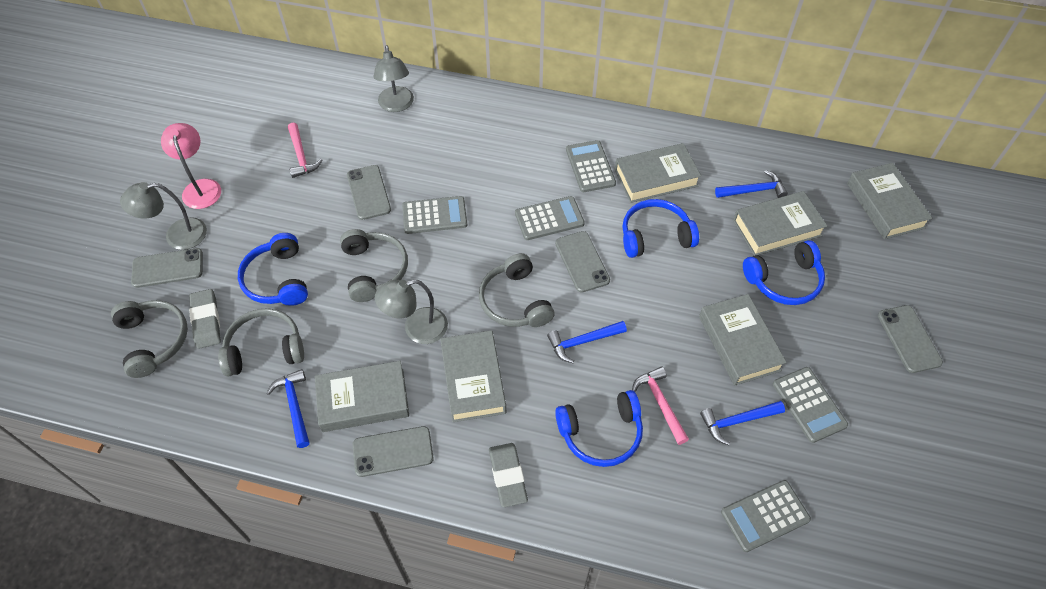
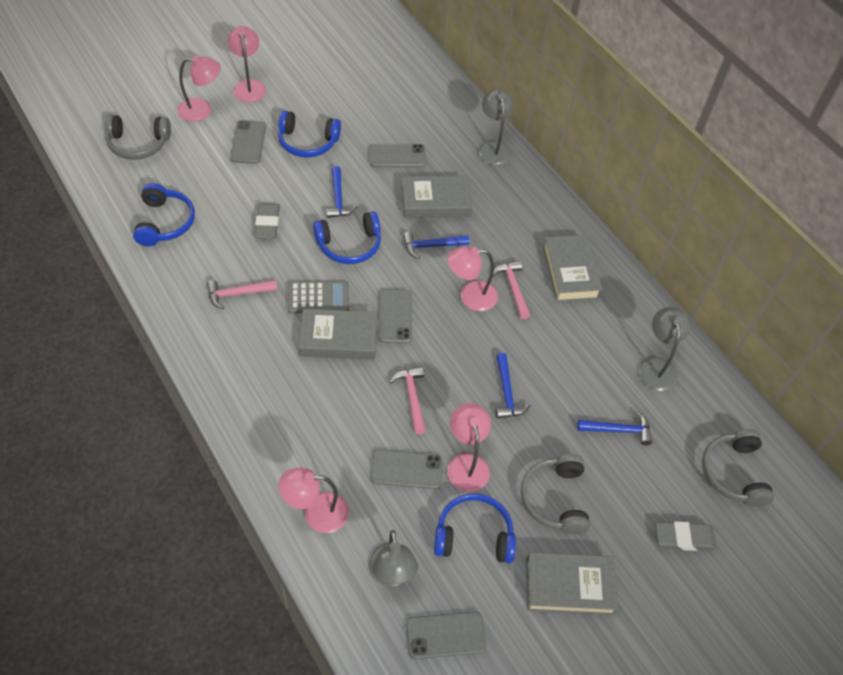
grey book: 6 -> 4
grey calculator: 5 -> 1
grey headphones: 4 -> 3
pink hammer: 2 -> 3
pink lamp: 1 -> 5

